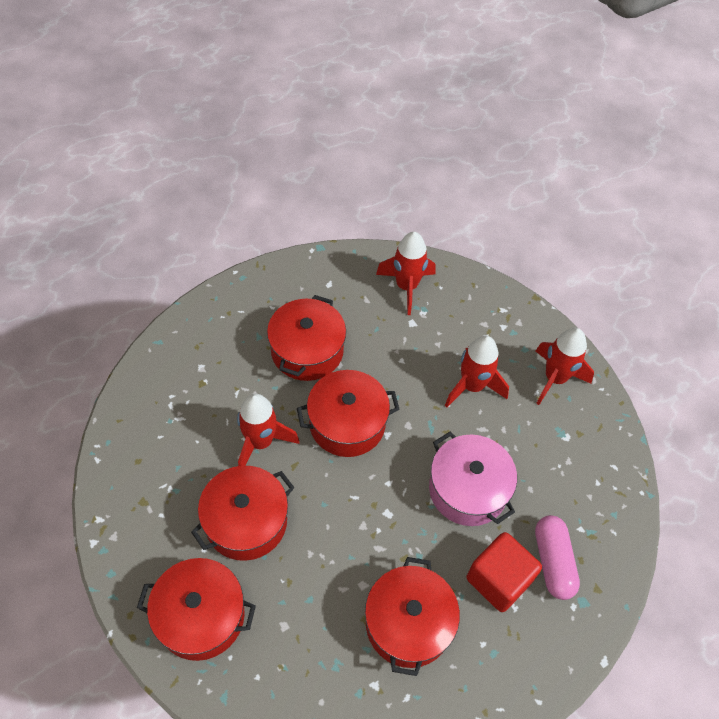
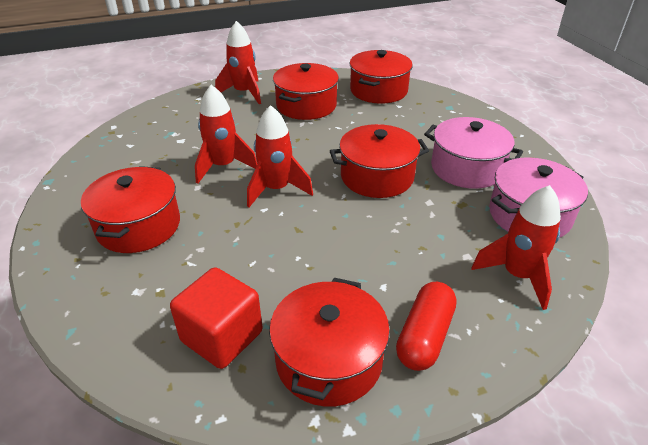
pink capsule: 1 -> 0
pink pot: 1 -> 2
red capsule: 0 -> 1

